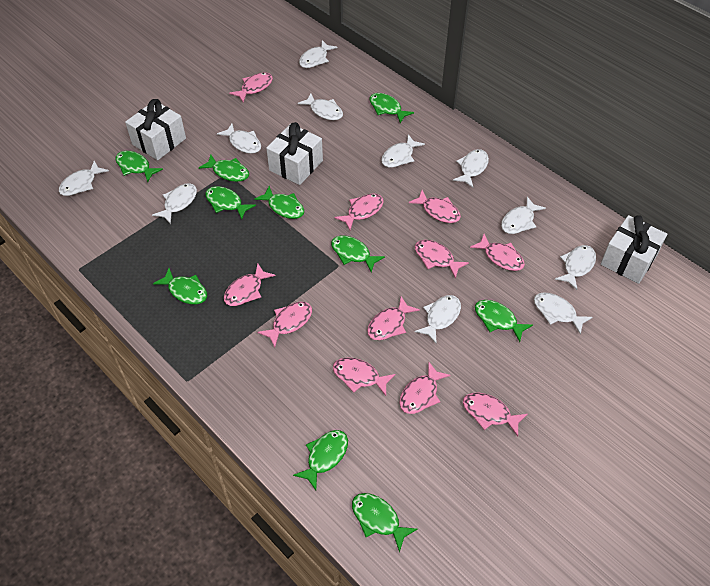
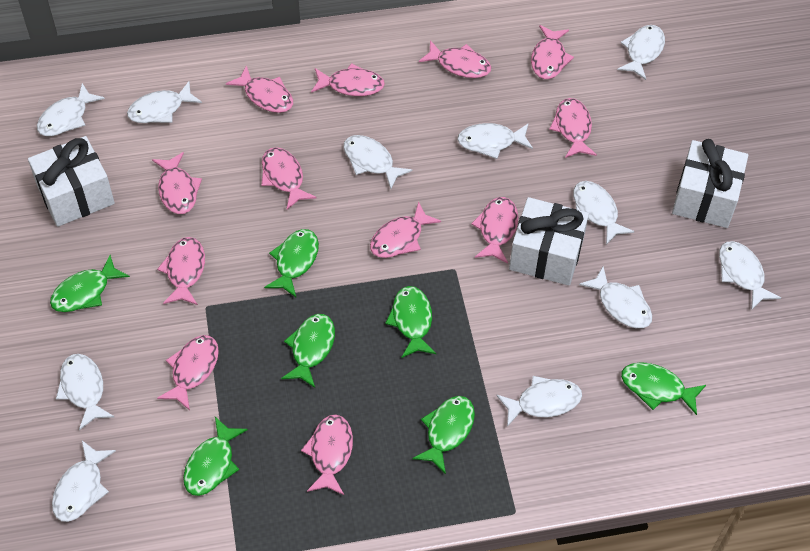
green fish: 10 -> 7
pink fish: 11 -> 12

